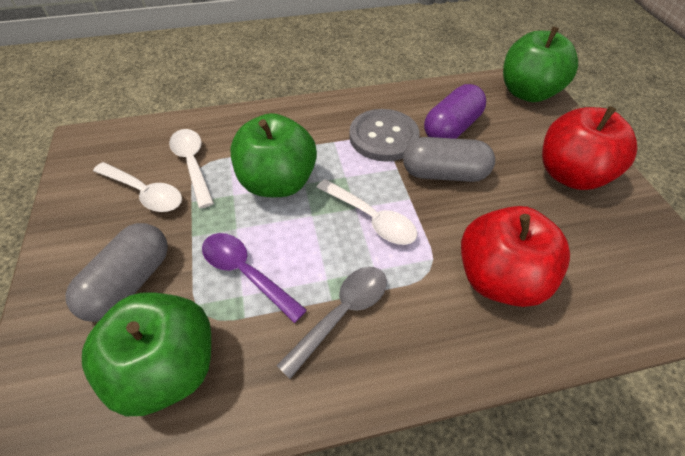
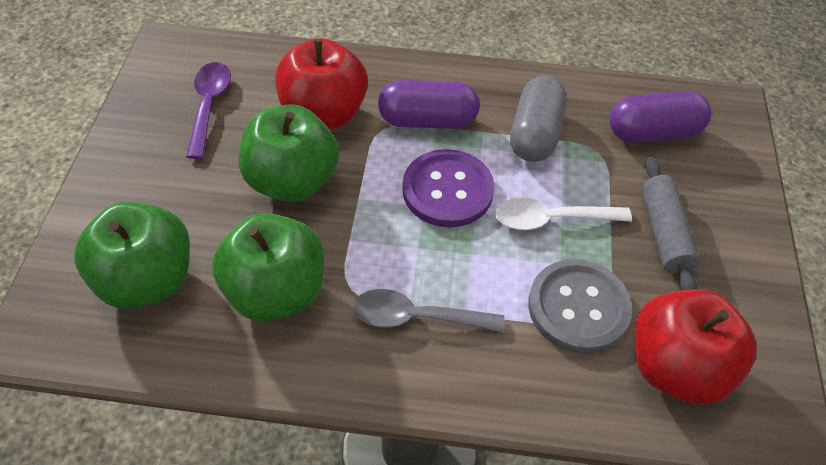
grey capsule: 2 -> 1
grey rolling pin: 0 -> 1
purple button: 0 -> 1
purple capsule: 1 -> 2
white spoon: 3 -> 1

